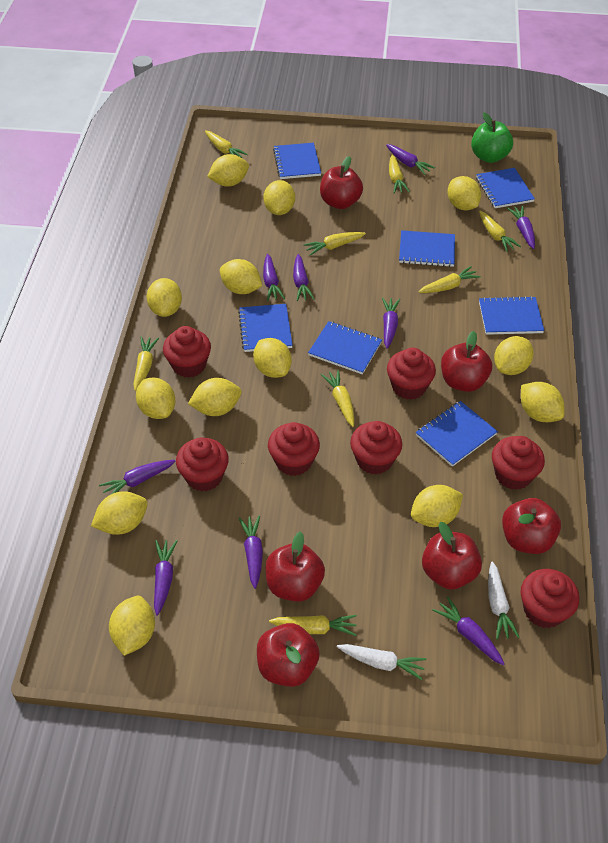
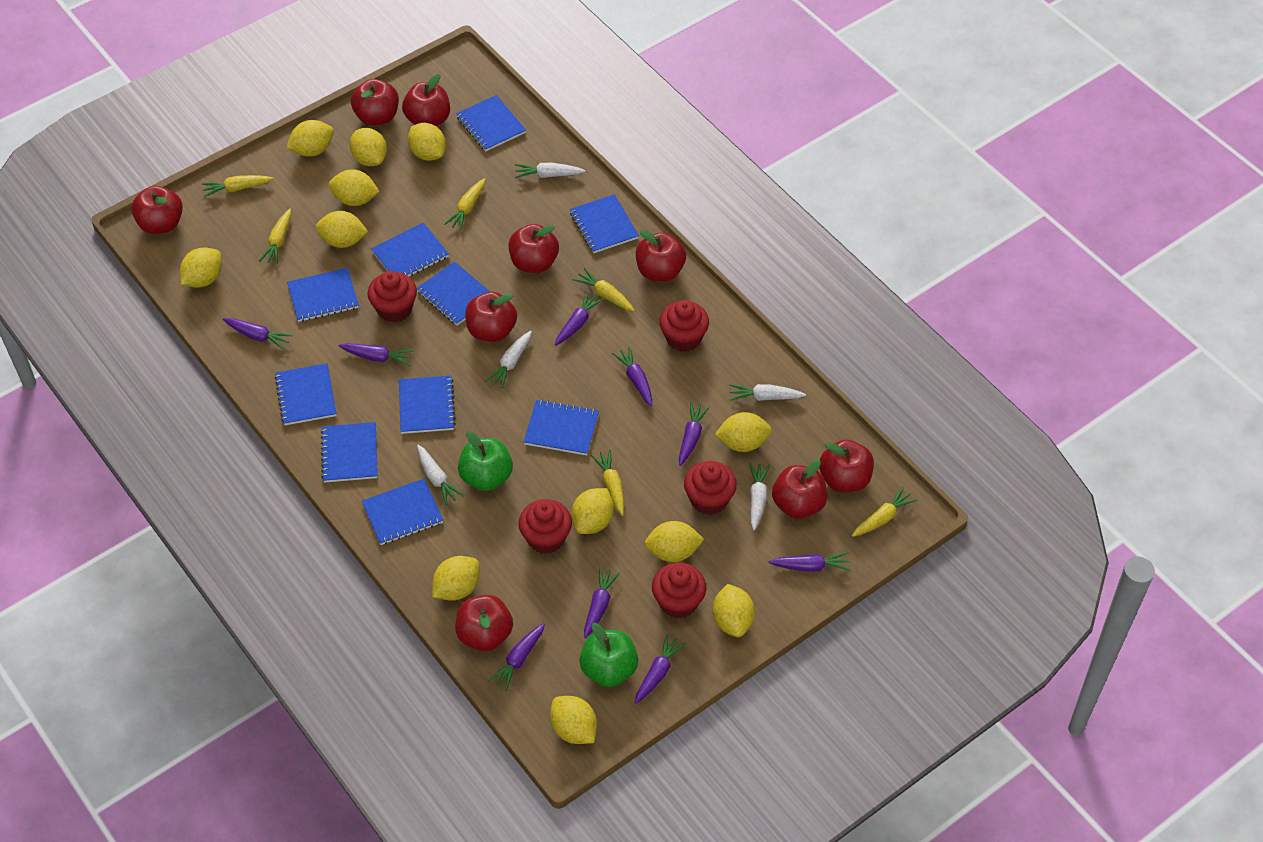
blue notebook: 7 -> 10
green apple: 1 -> 2
red apple: 6 -> 9
red cupcake: 7 -> 5
white carrot: 2 -> 5
yellow carrot: 8 -> 6
yellow lemon: 13 -> 12

